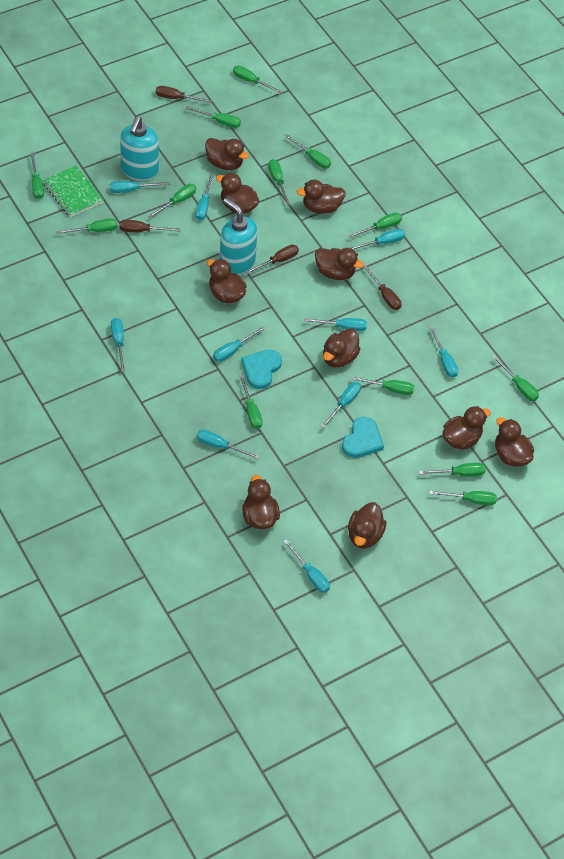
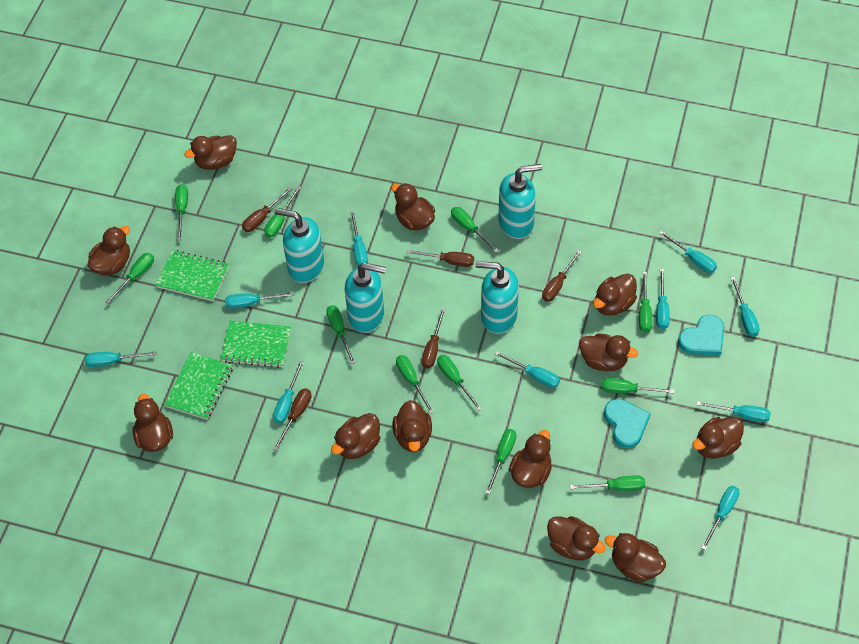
brown duck: 10 -> 12
brown screwdriver: 4 -> 5
green notebook: 1 -> 3
green screwdriver: 13 -> 11
turquoise soap dispenser: 2 -> 4

